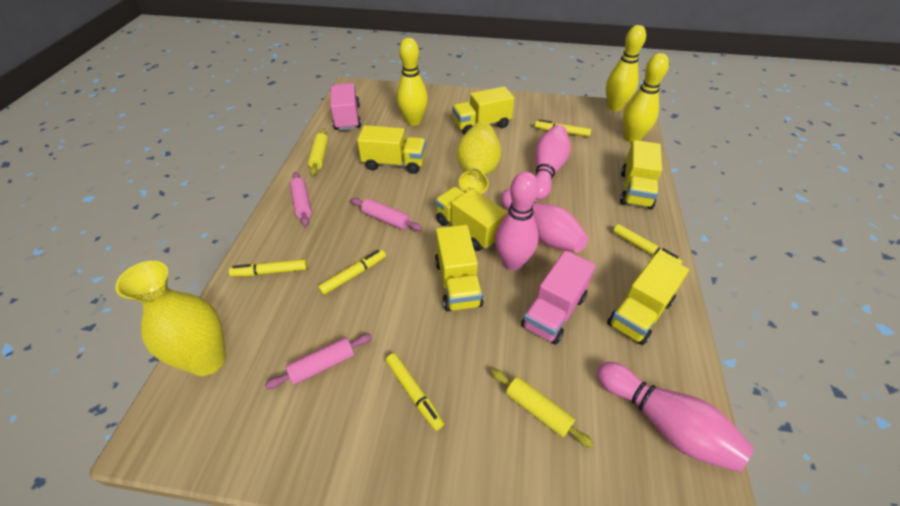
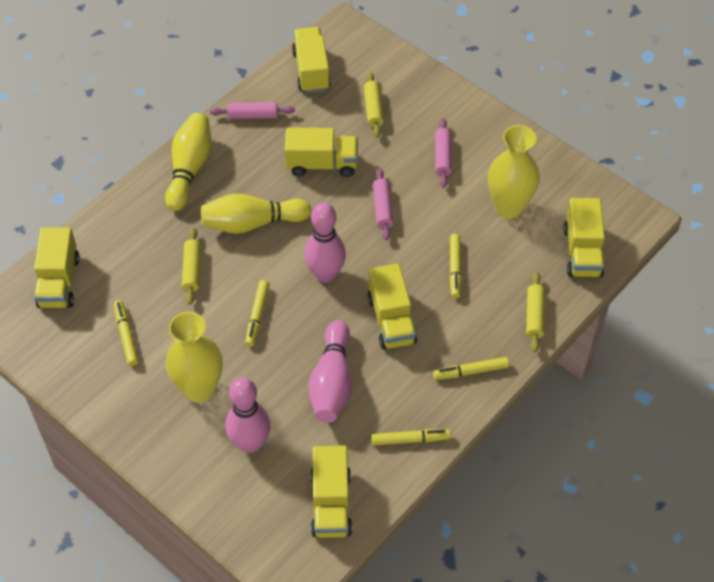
pink bowling pin: 4 -> 3
pink truck: 2 -> 0
yellow bowling pin: 3 -> 2
yellow rolling pin: 2 -> 3

